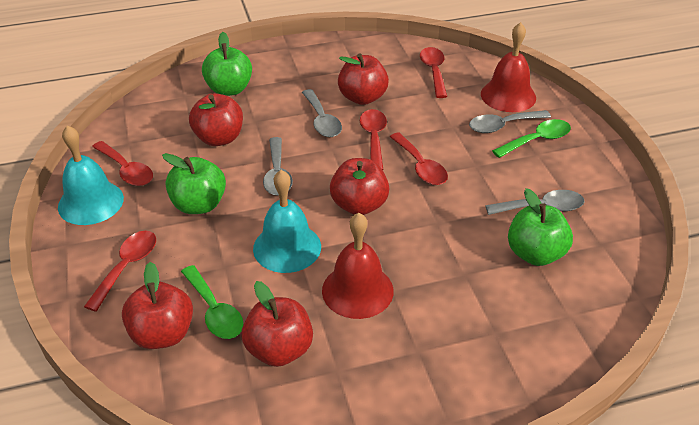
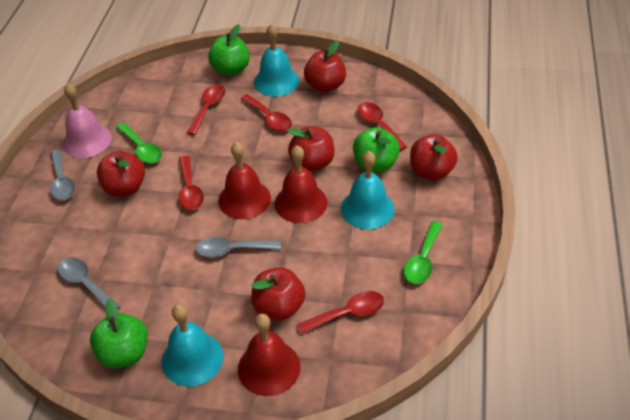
grey spoon: 4 -> 3
pink bell: 0 -> 1
red bell: 2 -> 3
turquoise bell: 2 -> 3

